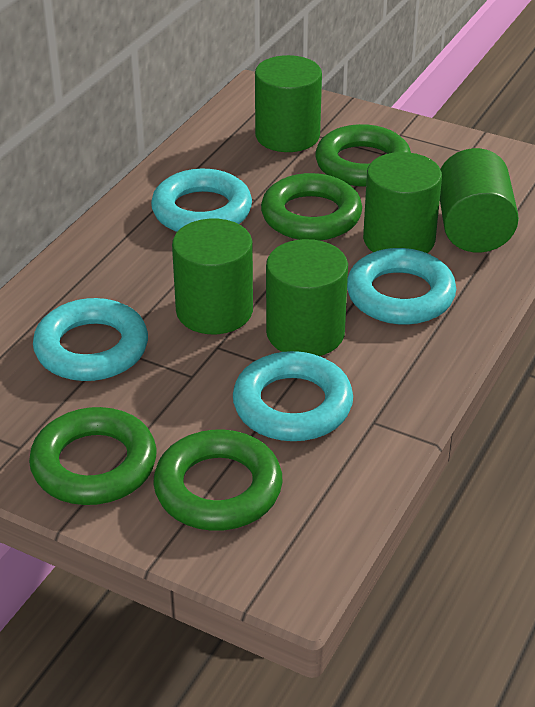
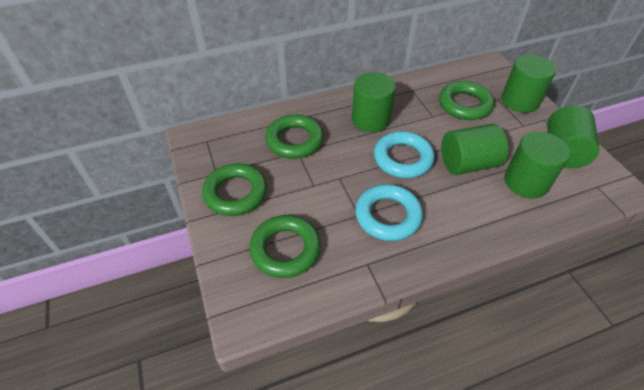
turquoise ring: 4 -> 2

